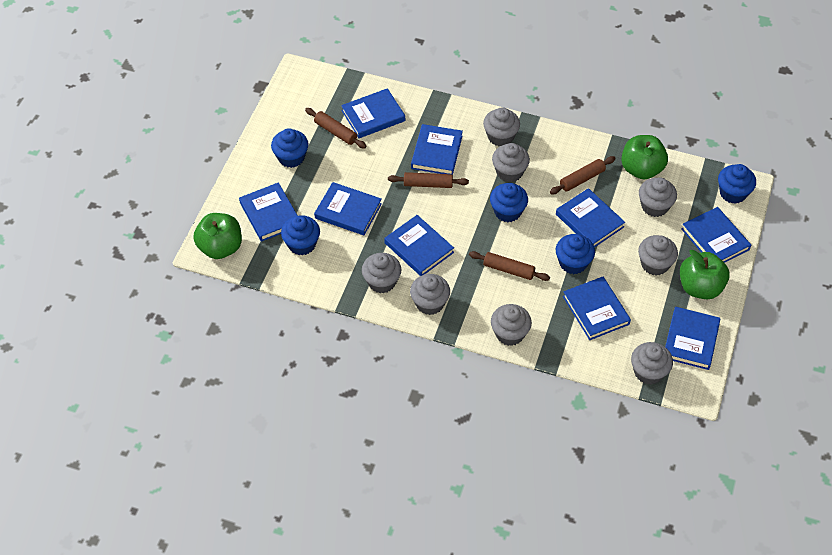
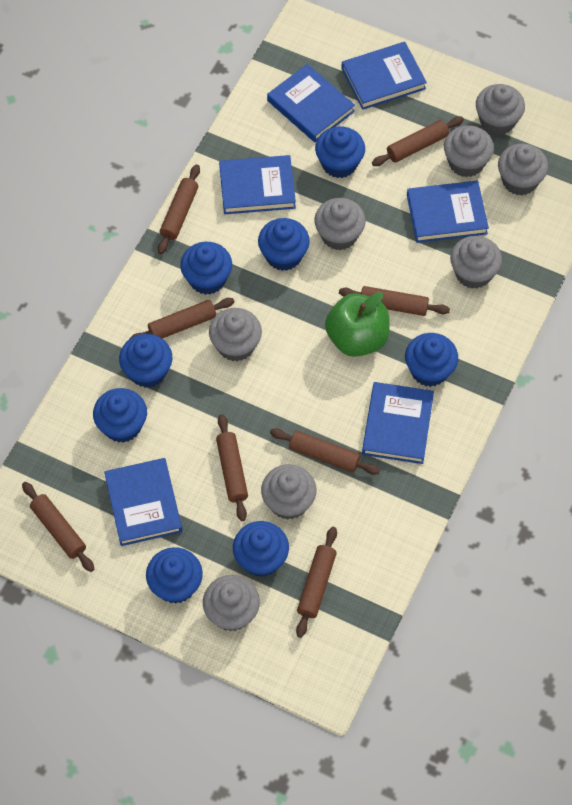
blue book: 9 -> 6
blue cupcake: 5 -> 8
brown rolling pin: 4 -> 8
green apple: 3 -> 1

